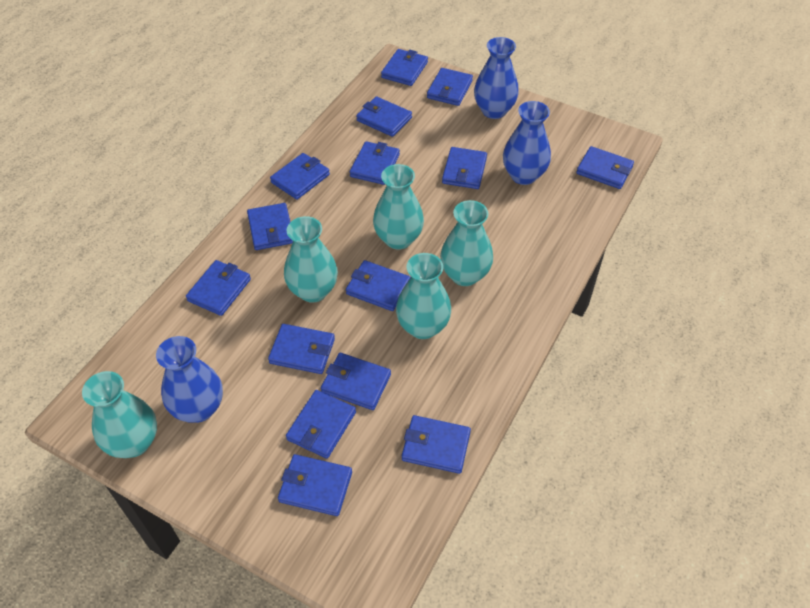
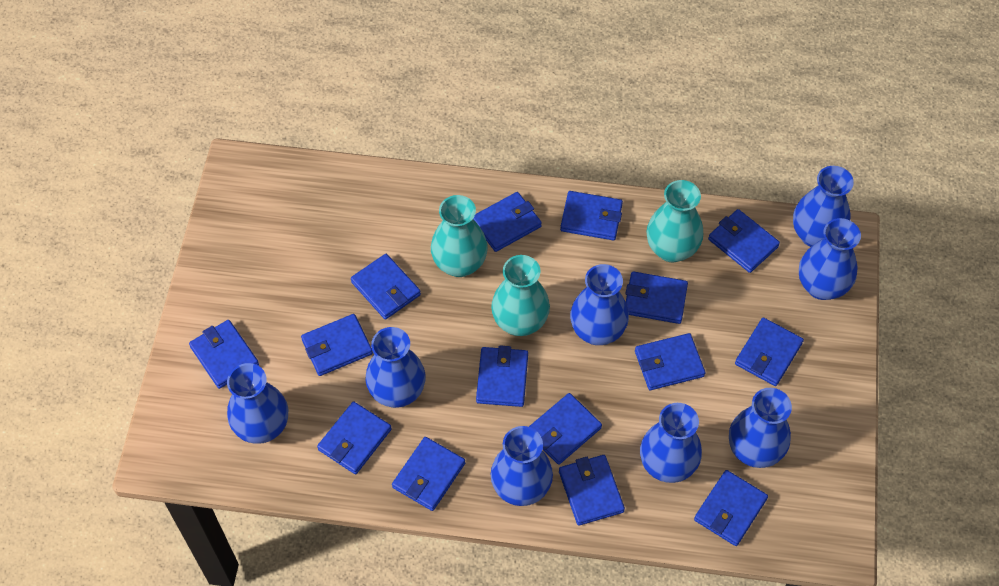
blue vase: 3 -> 8
turquoise vase: 5 -> 3

